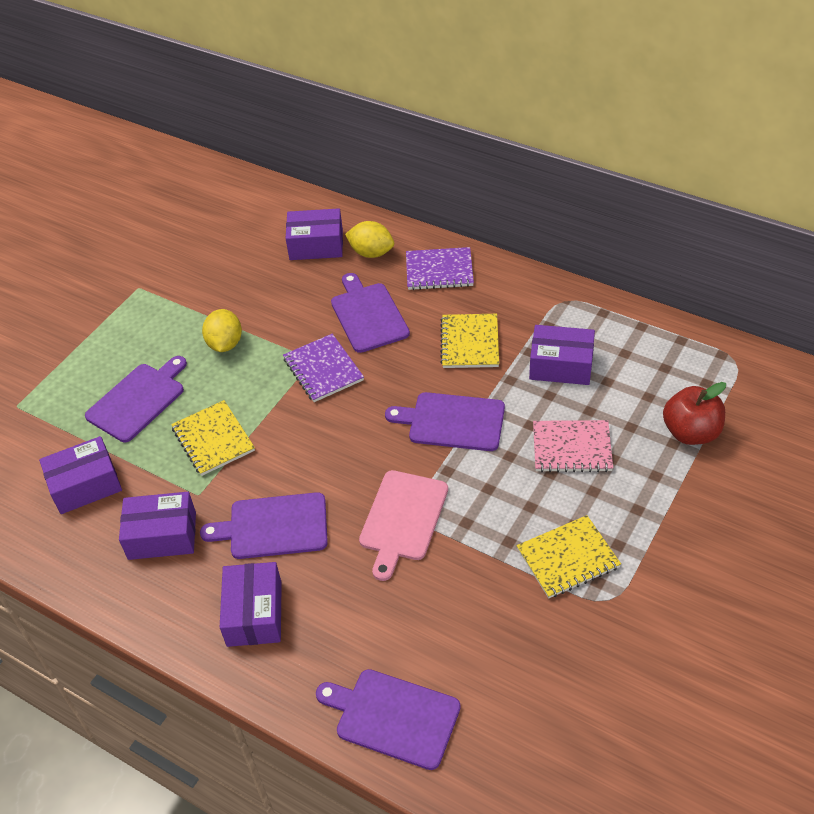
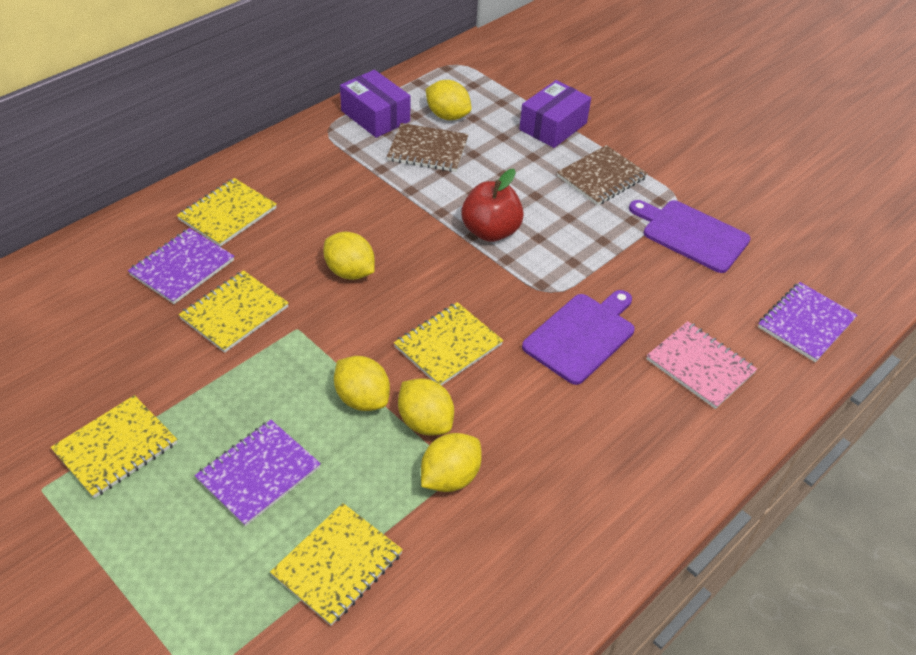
brown notebook: 0 -> 2
pink cutting board: 1 -> 0
purple box: 5 -> 2
purple cutting board: 5 -> 2
purple notebook: 2 -> 3
yellow lemon: 2 -> 5
yellow notebook: 3 -> 5

